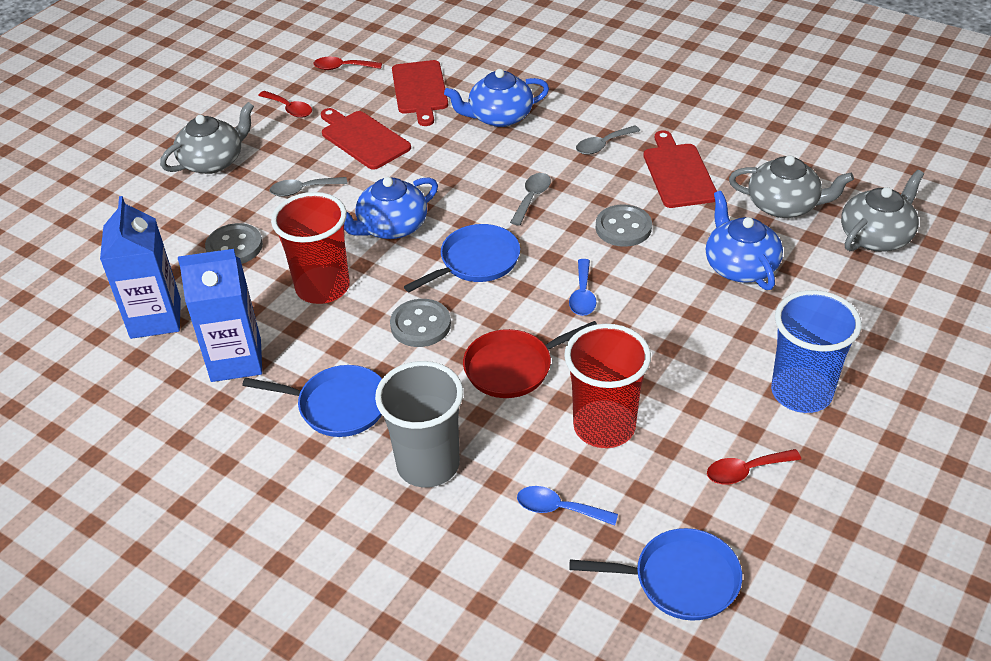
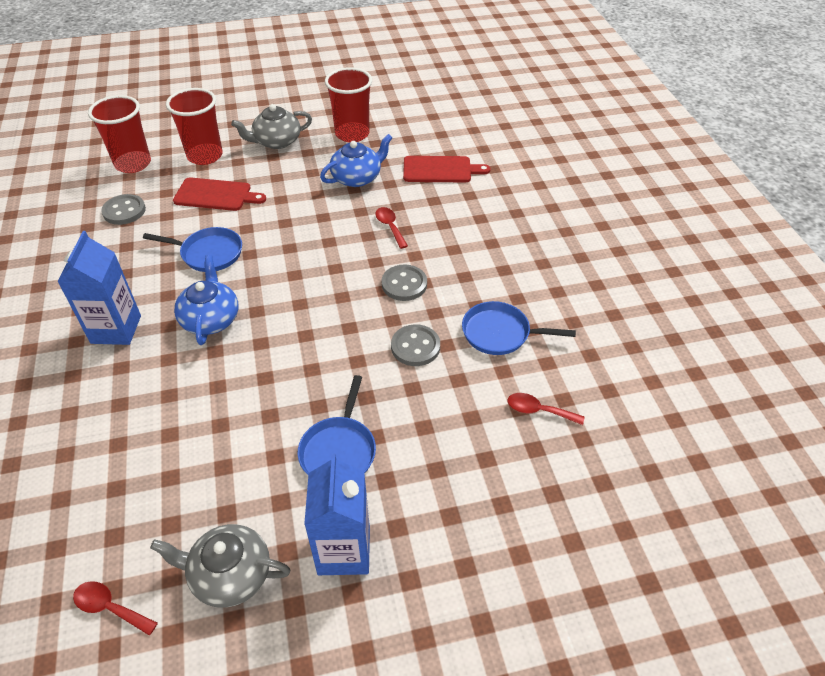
blue cup: 1 -> 0
blue spoon: 2 -> 0
blue teapot: 3 -> 2
grey cup: 1 -> 0
grey spoon: 3 -> 0
grey teapot: 3 -> 2
red cup: 2 -> 3
red cutting board: 3 -> 2
red pan: 1 -> 0

